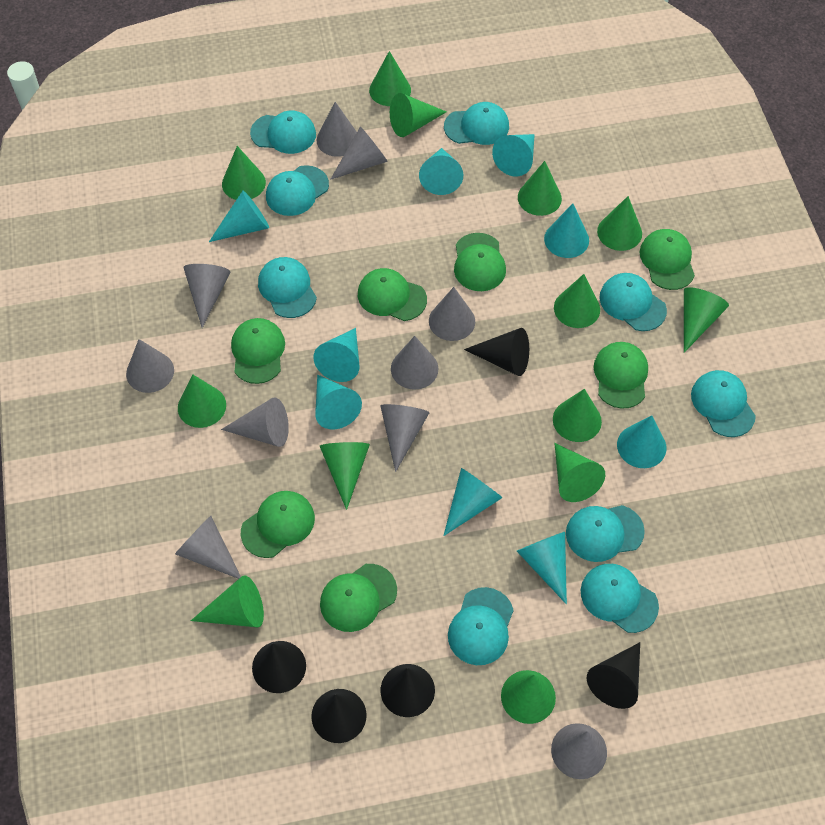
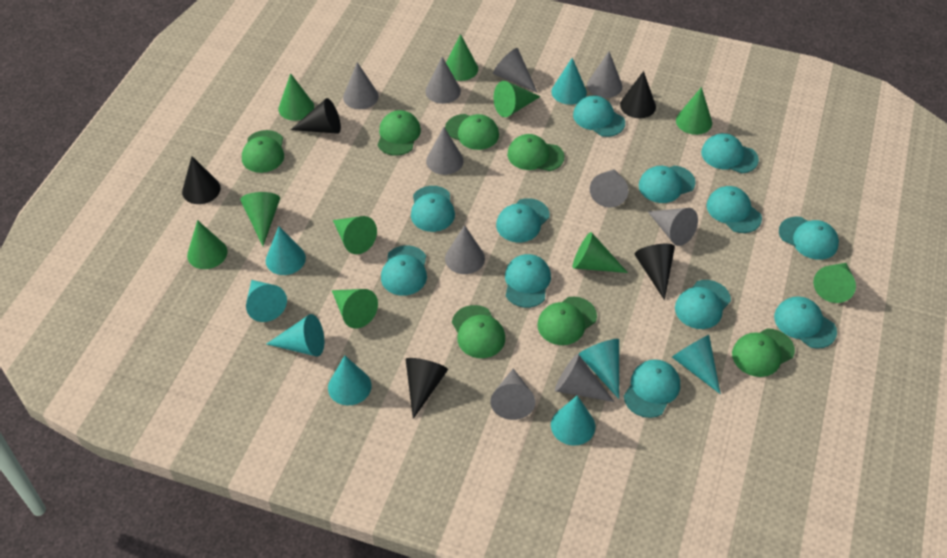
green cone: 13 -> 10
turquoise cap: 9 -> 12
turquoise cone: 9 -> 8

